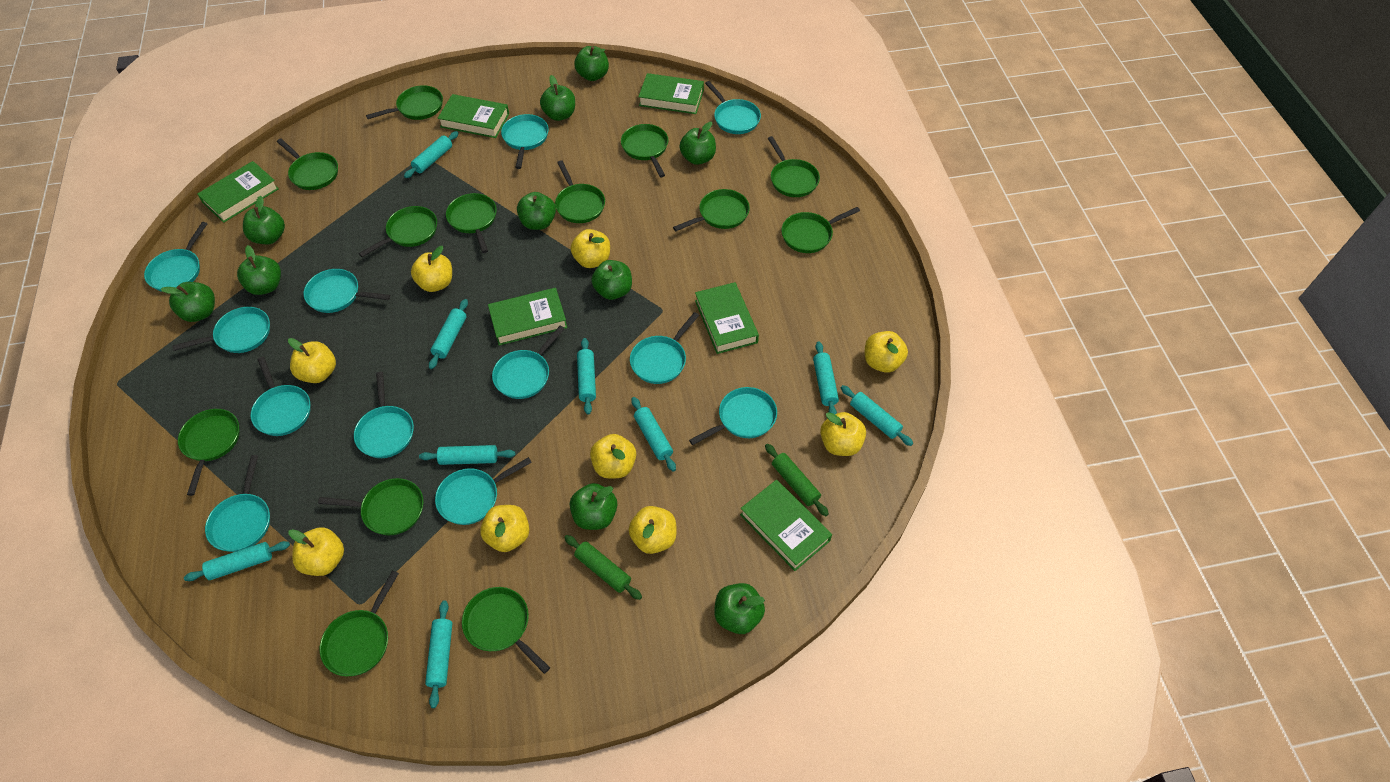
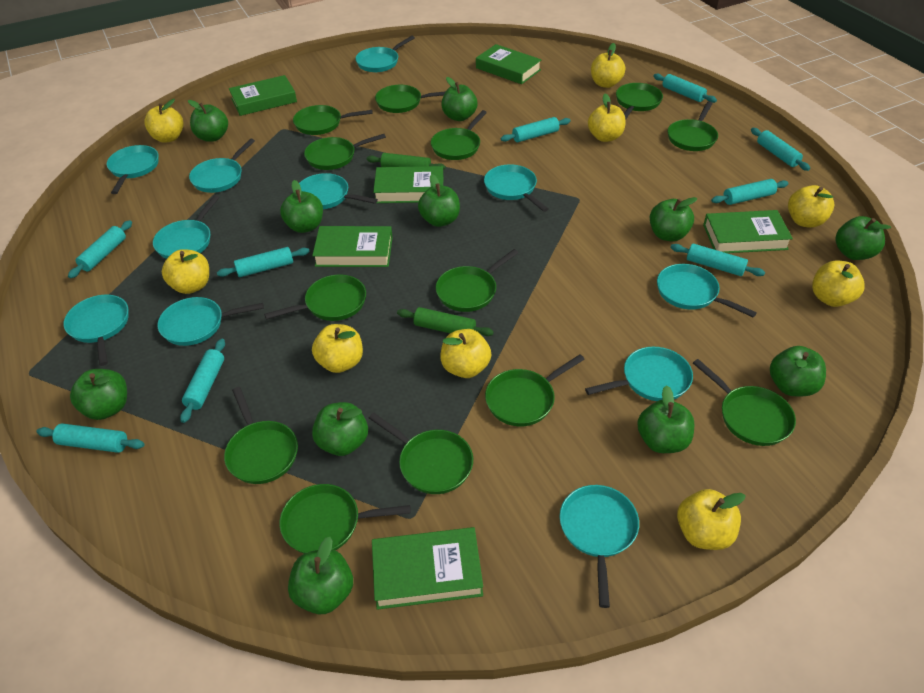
green apple: 10 -> 11
turquoise pan: 12 -> 11

